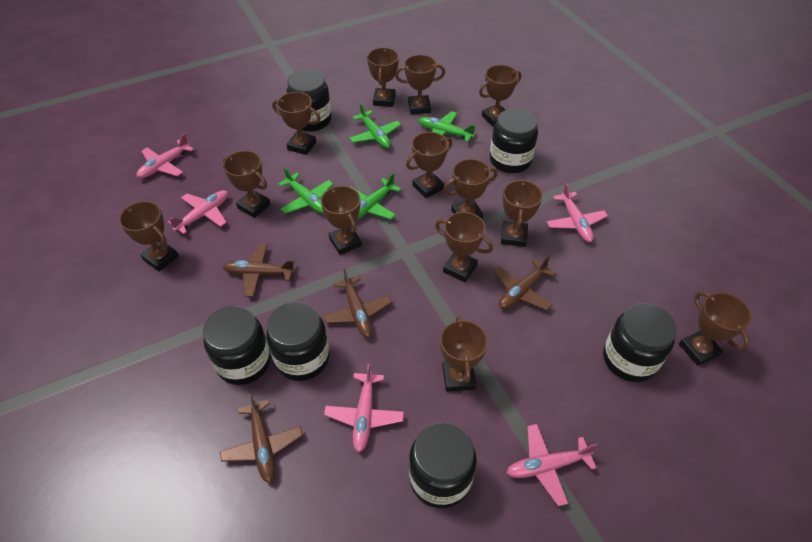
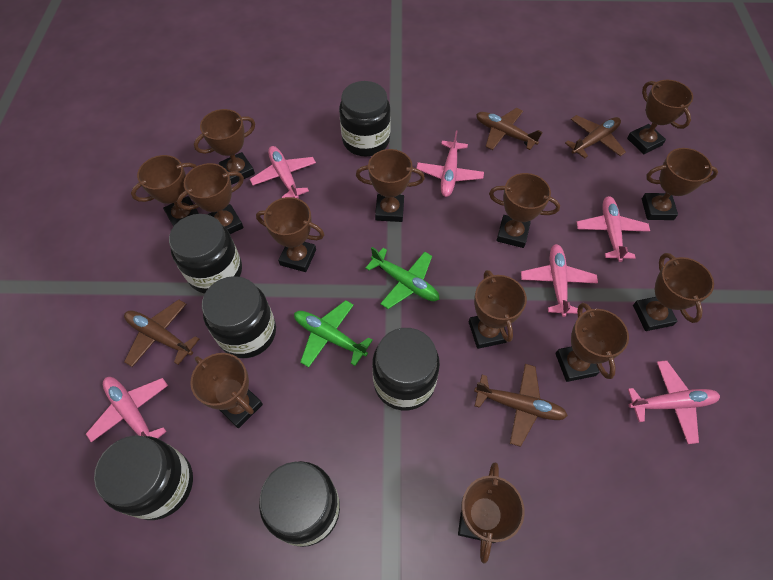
green plane: 4 -> 2
pink plane: 5 -> 6

